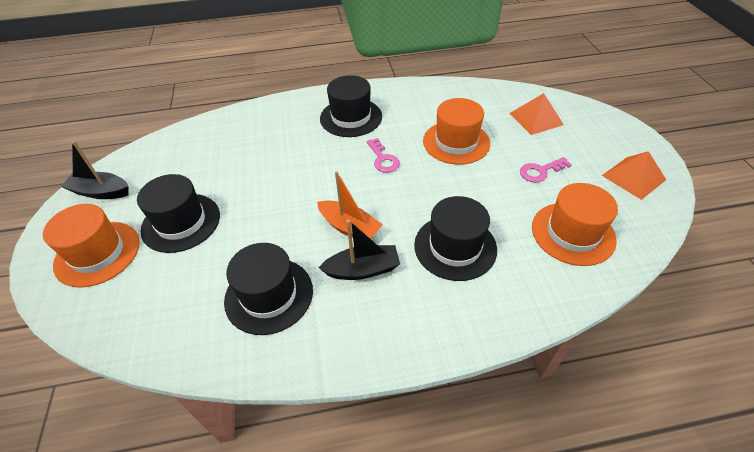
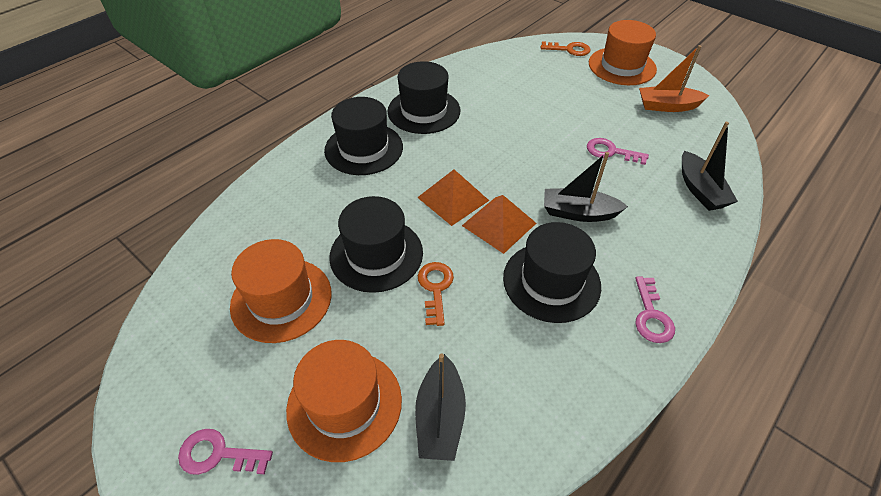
black boat: 2 -> 3
orange key: 0 -> 2
pink key: 2 -> 3

